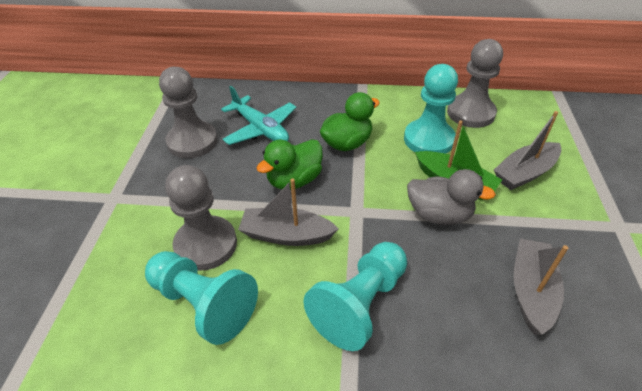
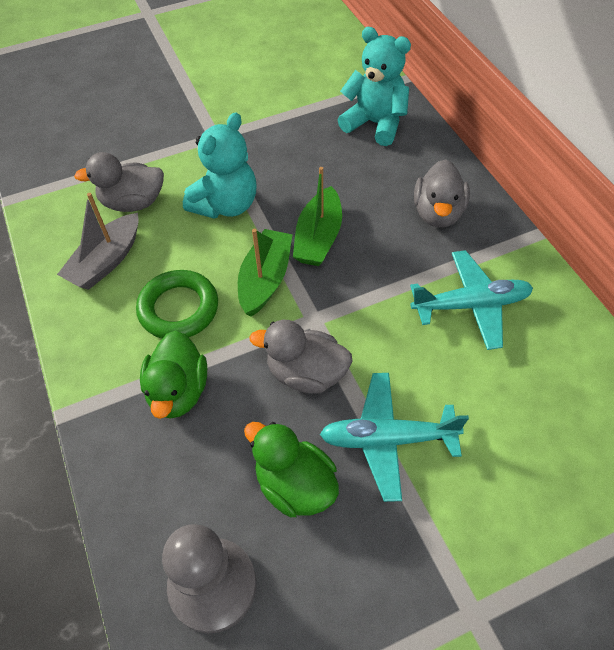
green boat: 1 -> 2
green ring: 0 -> 1
grey boat: 3 -> 1
grey duck: 1 -> 3
grey pawn: 3 -> 1
turquoise pawn: 3 -> 0
turquoise plane: 1 -> 2
turquoise teddy bear: 0 -> 2

